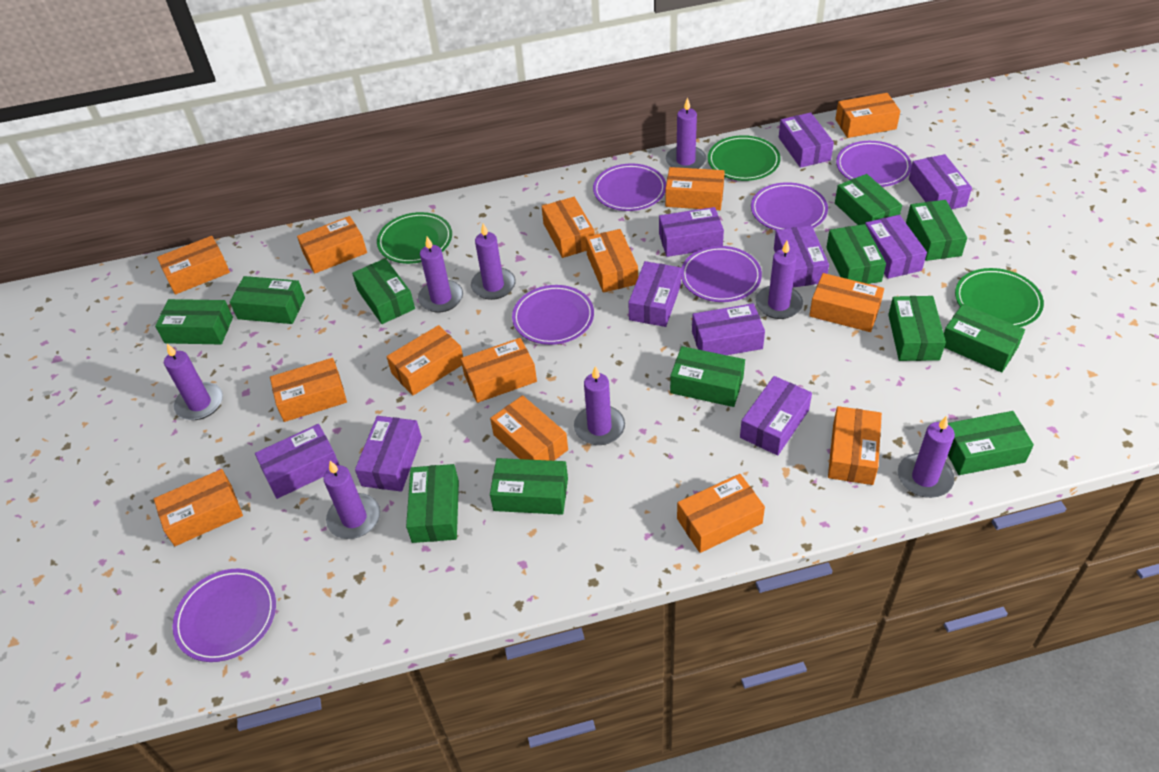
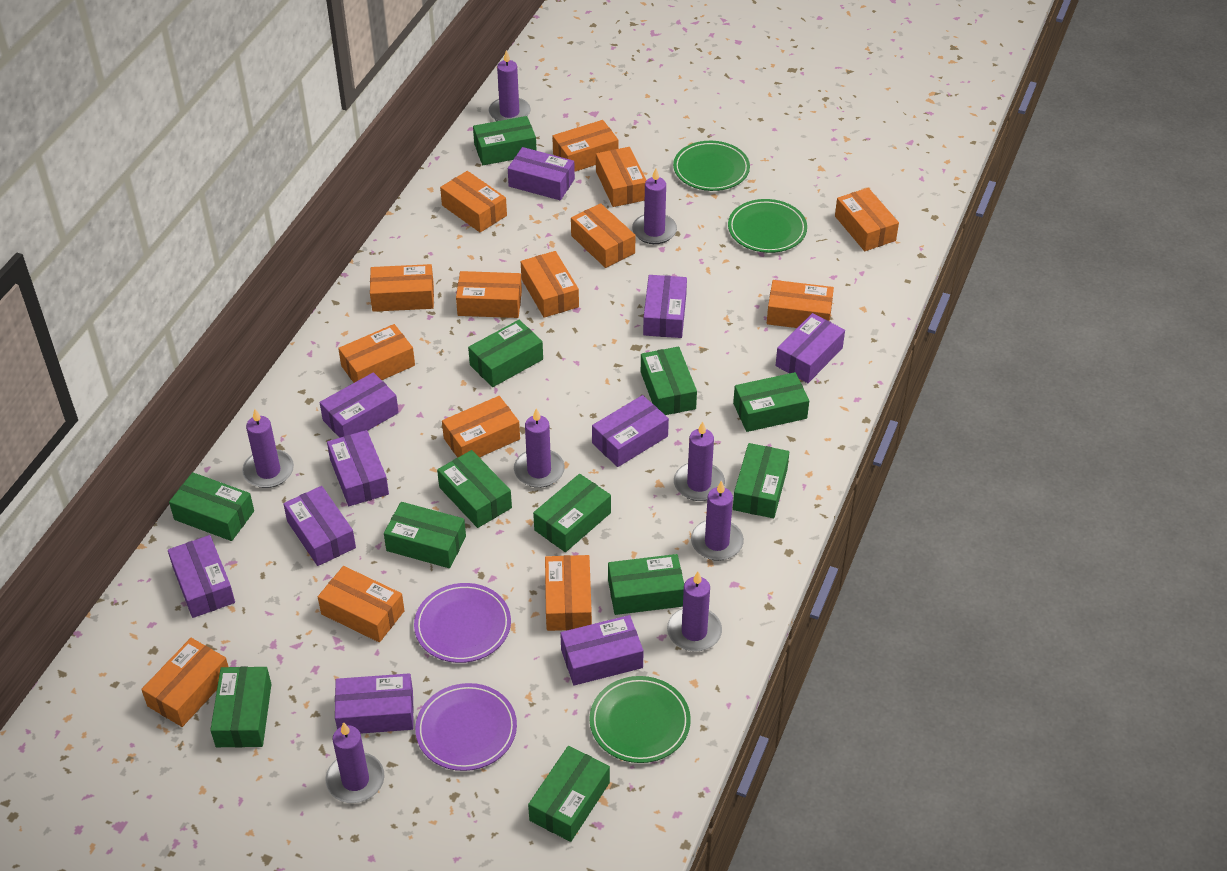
purple plate: 6 -> 2

